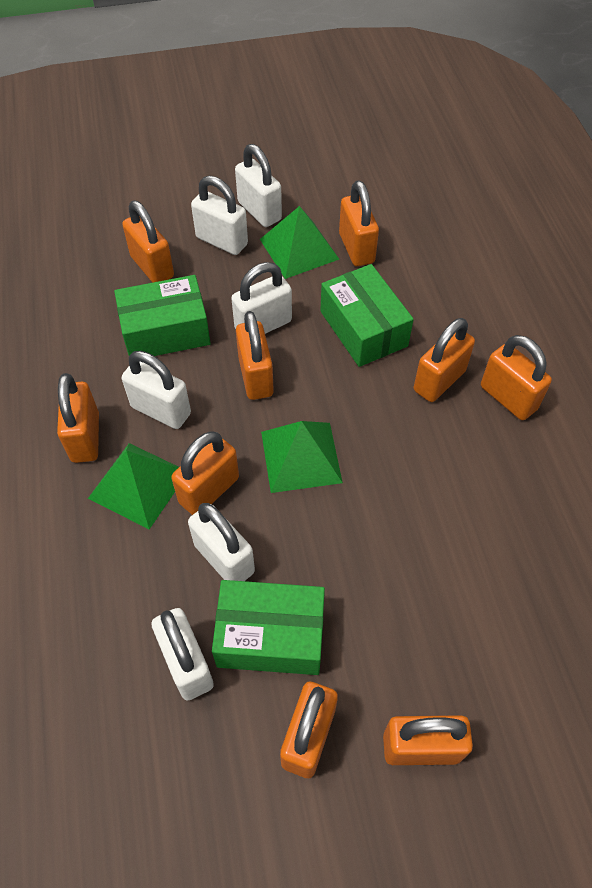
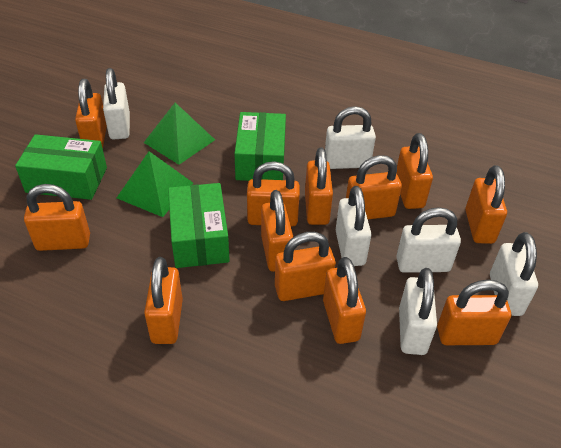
green pyramid: 3 -> 2
orange padlock: 9 -> 12

